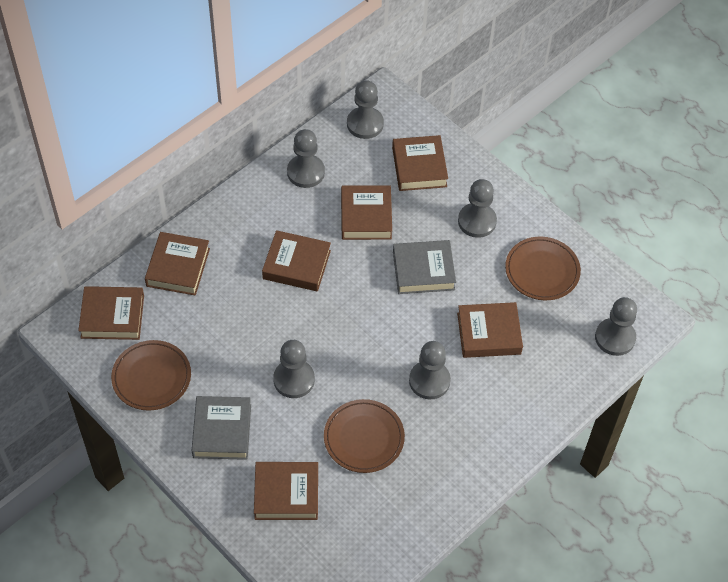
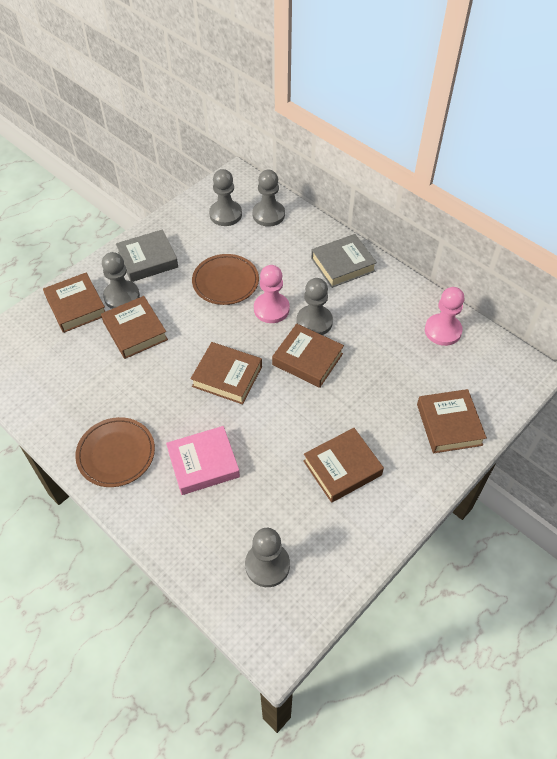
brown book: 7 -> 6
brown plate: 3 -> 2
grey pawn: 6 -> 5
pink book: 0 -> 1
pink pawn: 0 -> 2

